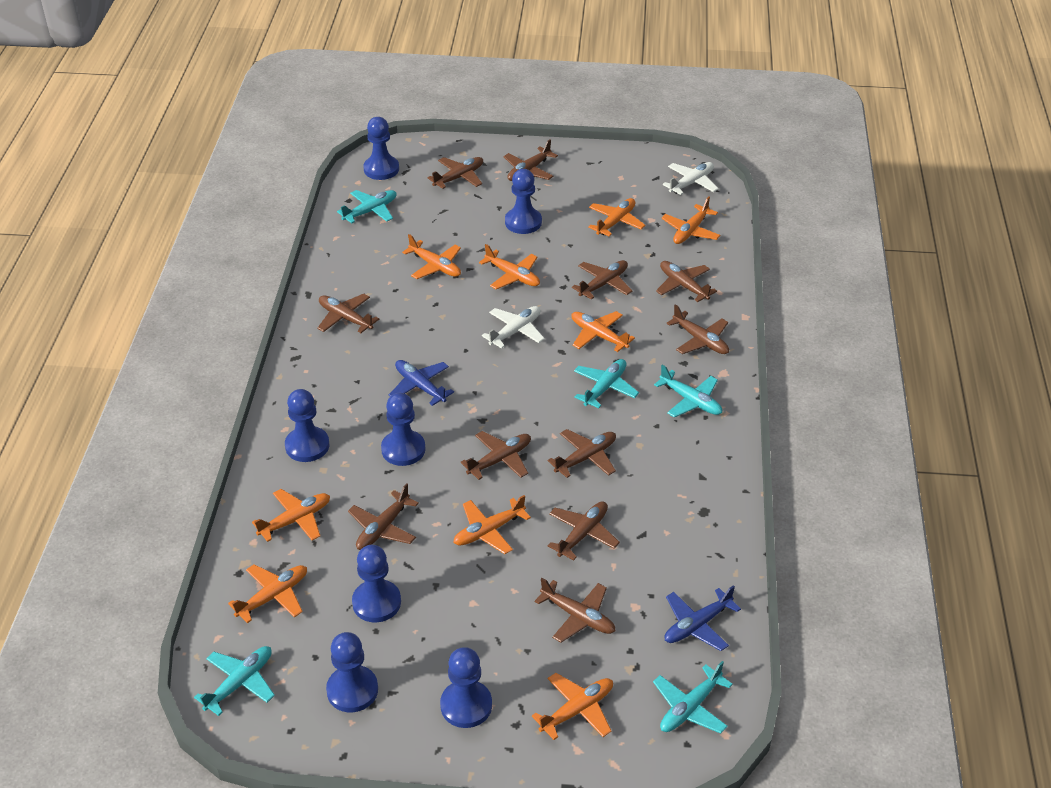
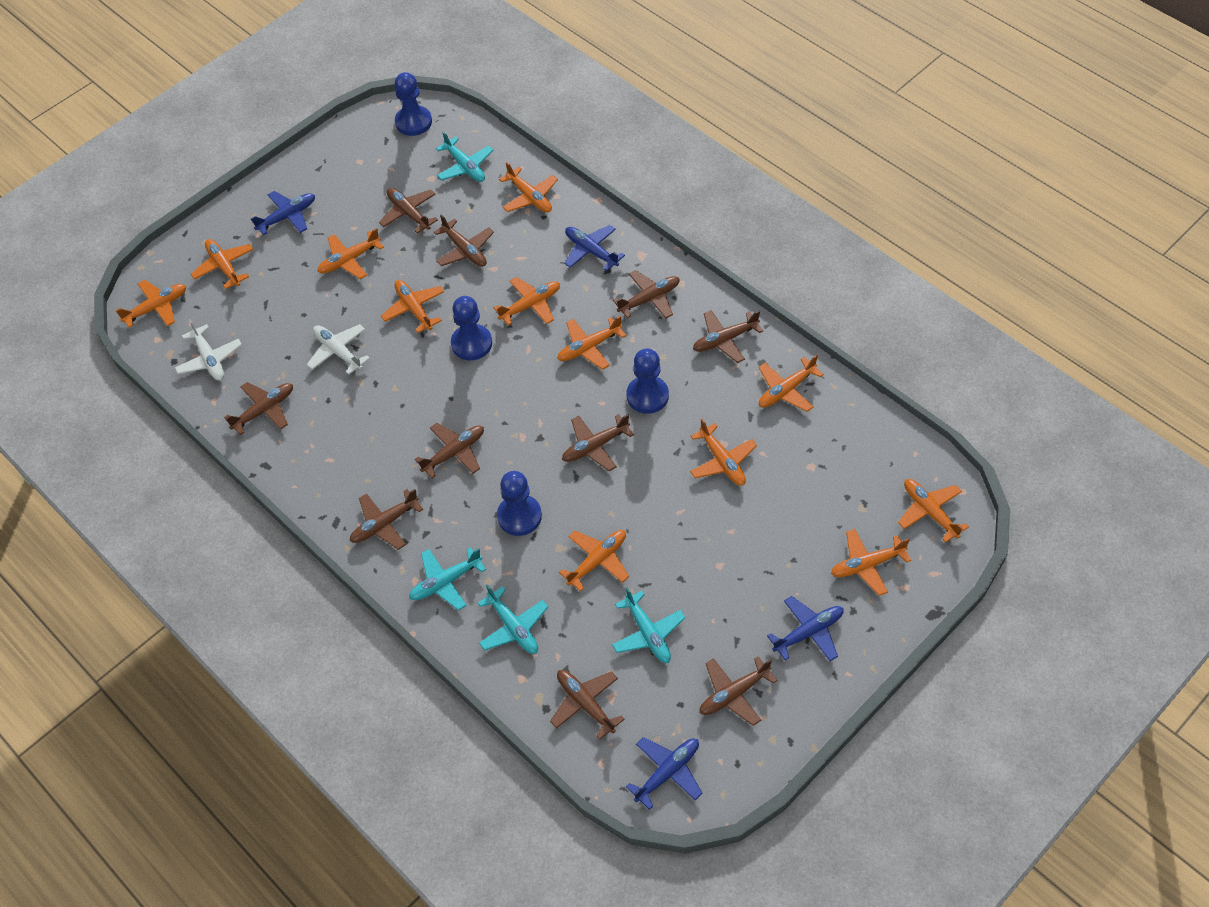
blue pawn: 7 -> 4
blue plane: 2 -> 4
brown plane: 11 -> 10
orange plane: 9 -> 12
turquoise plane: 5 -> 4

